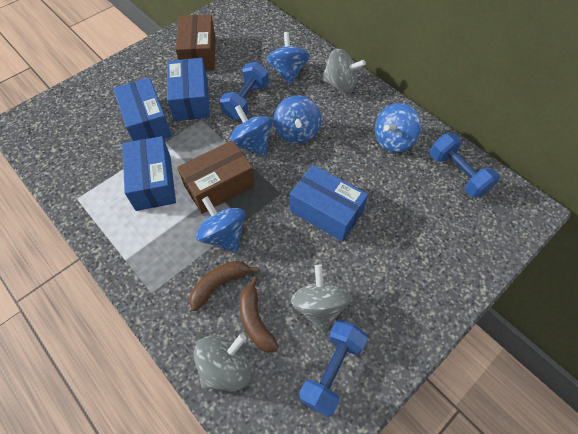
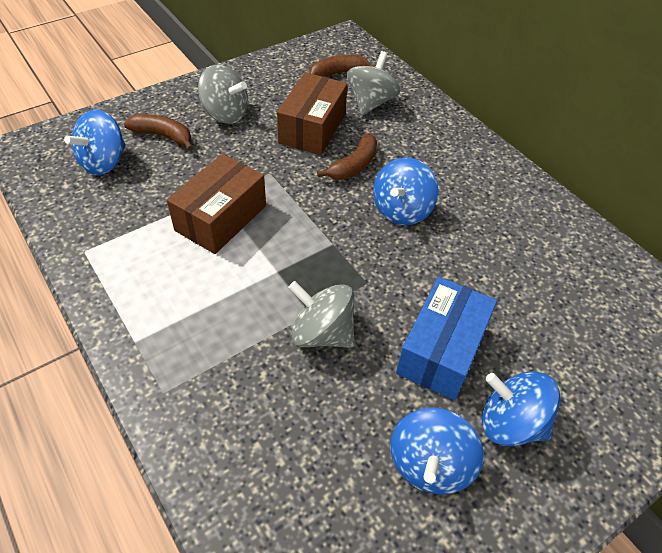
blue box: 4 -> 1
blue dumbbell: 3 -> 0
blue spinning top: 5 -> 4
brown banana: 2 -> 3

